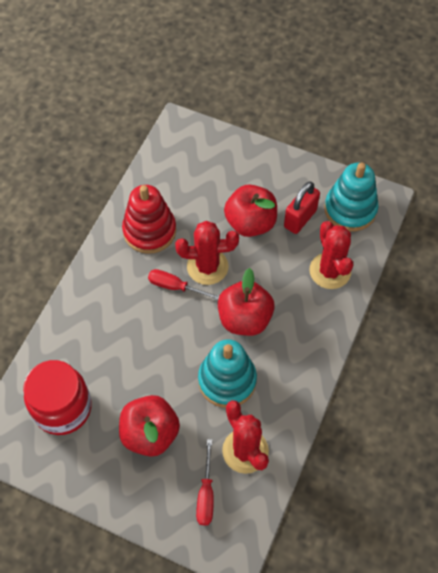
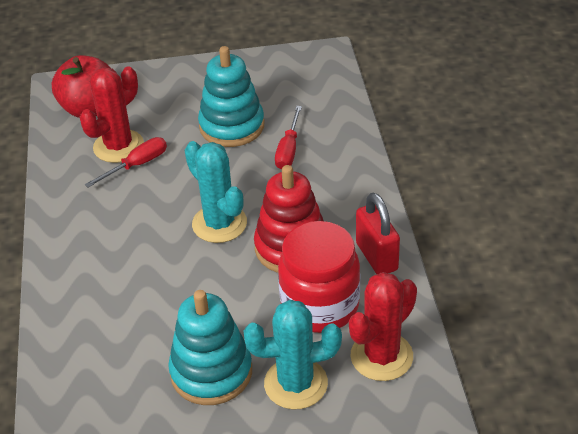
red apple: 3 -> 1
red cactus: 3 -> 2
turquoise cactus: 0 -> 2

